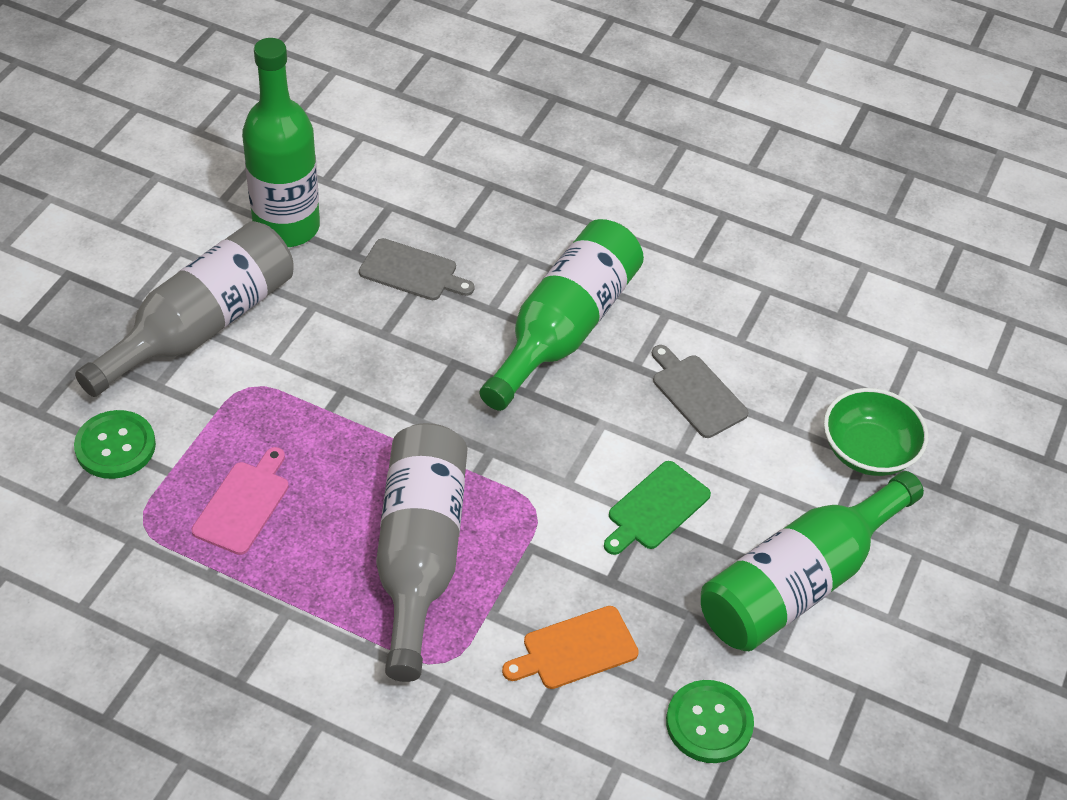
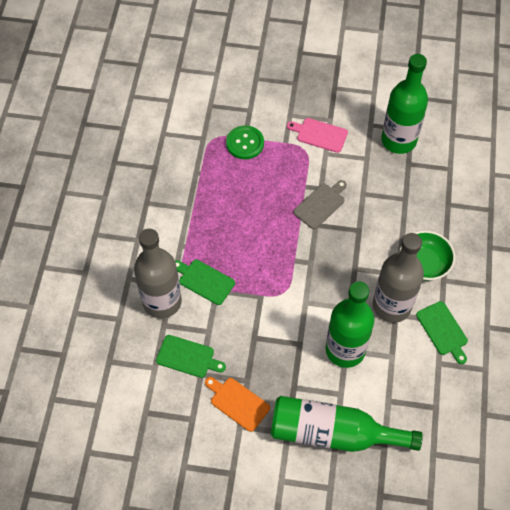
green button: 2 -> 1
green cutting board: 1 -> 3
grey cutting board: 2 -> 1

